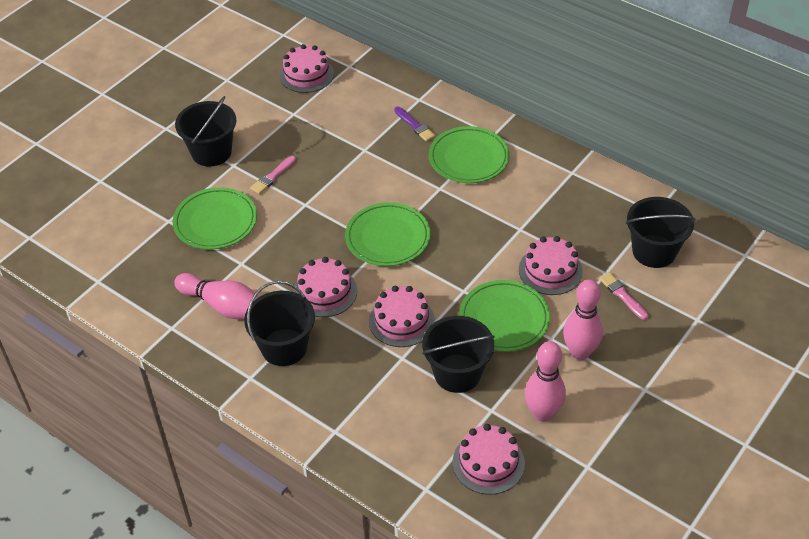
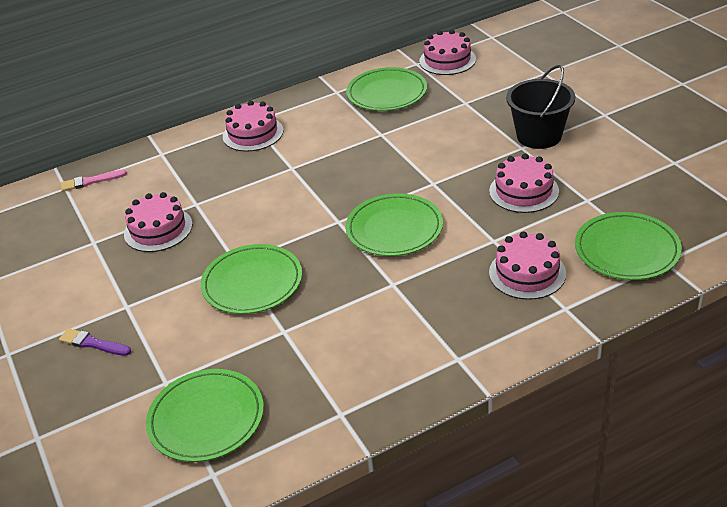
black bucket: 4 -> 1
green plate: 4 -> 5
pink bowling pin: 3 -> 0
pink brush: 2 -> 1

